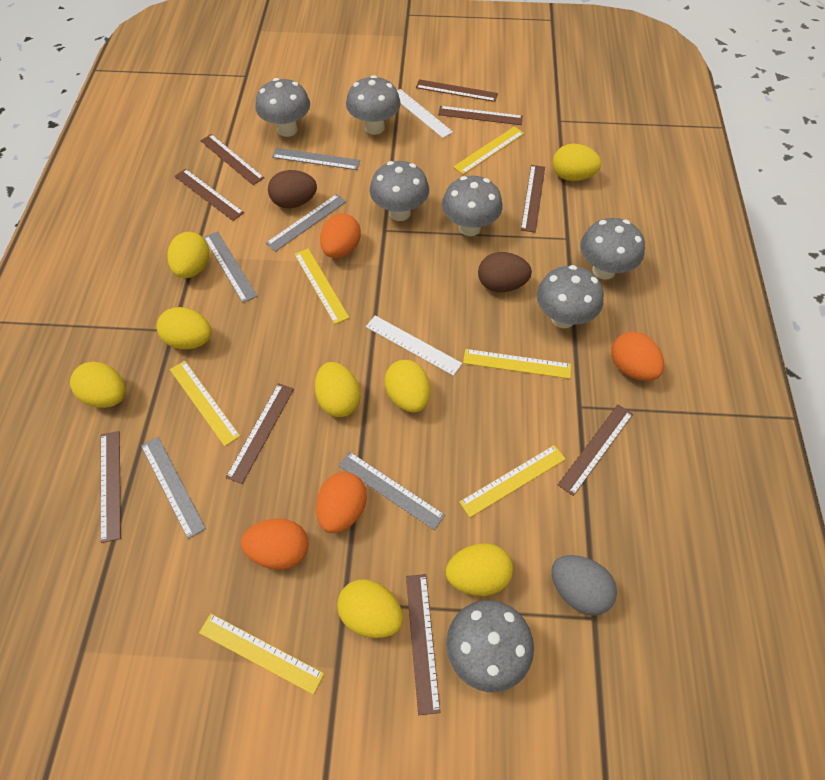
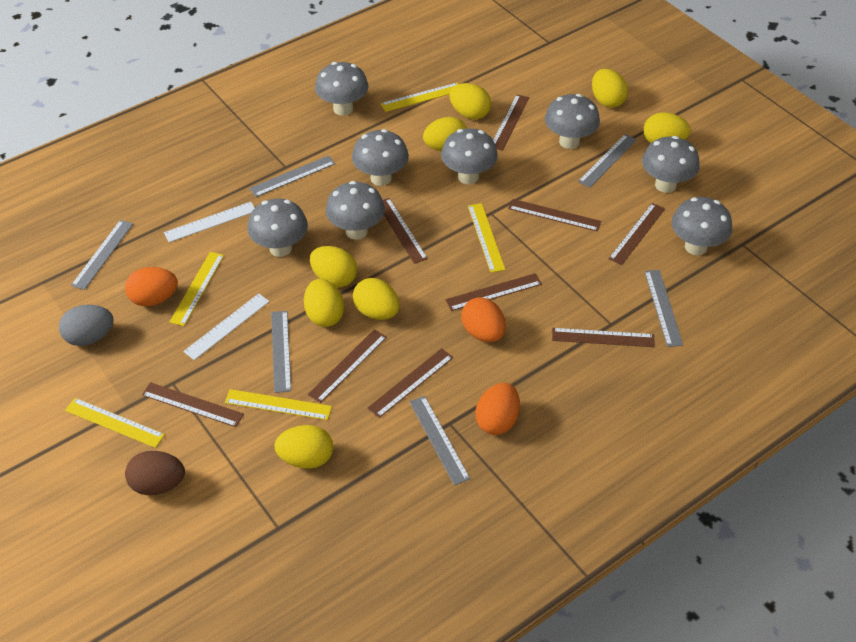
brown egg: 2 -> 1
grey mushroom: 7 -> 8
grey ruler: 5 -> 6
orange egg: 4 -> 3
yellow ruler: 6 -> 5

